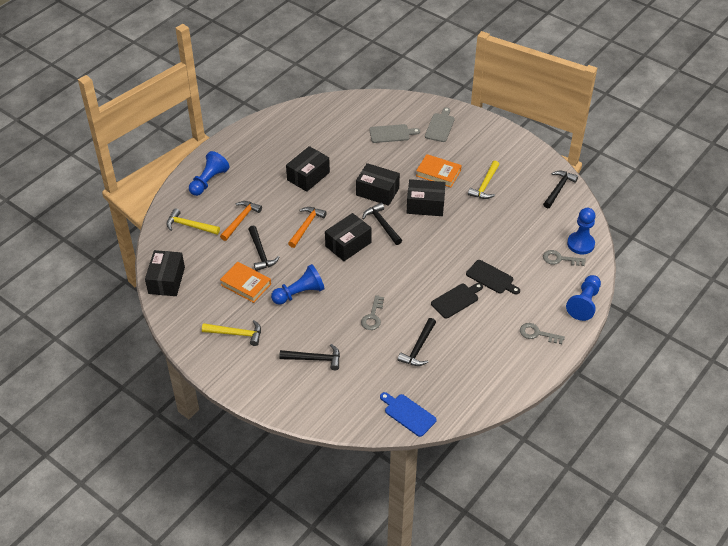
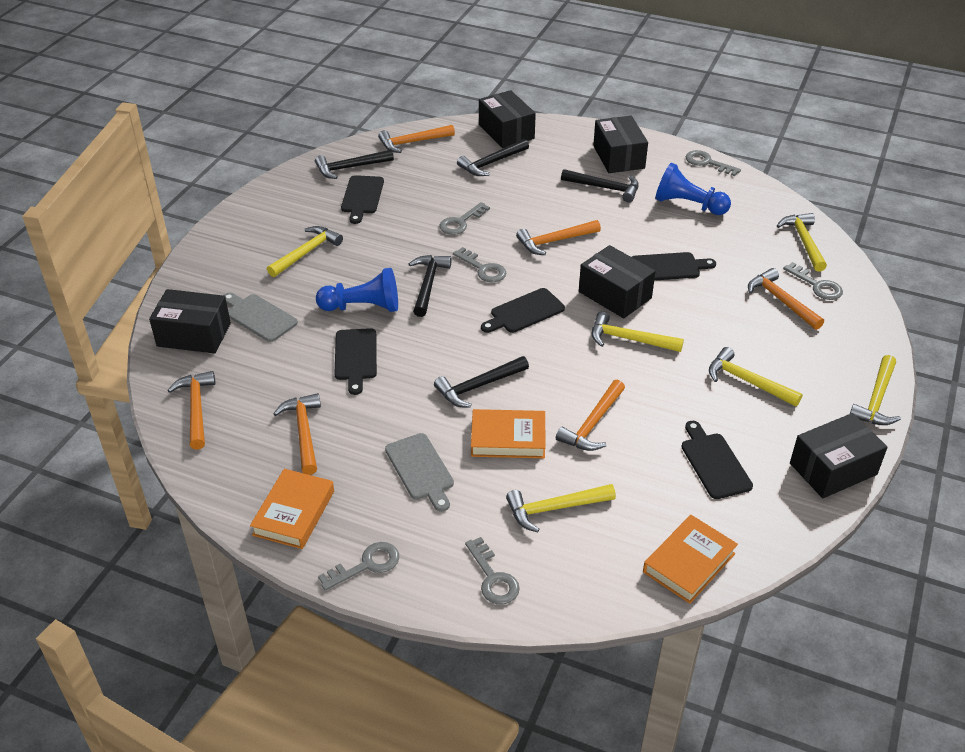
black cutting board: 2 -> 5
blue cutting board: 1 -> 0
blue pawn: 4 -> 2
grey key: 3 -> 6
orange book: 2 -> 3
orange hammer: 2 -> 6
yellow hammer: 3 -> 6

